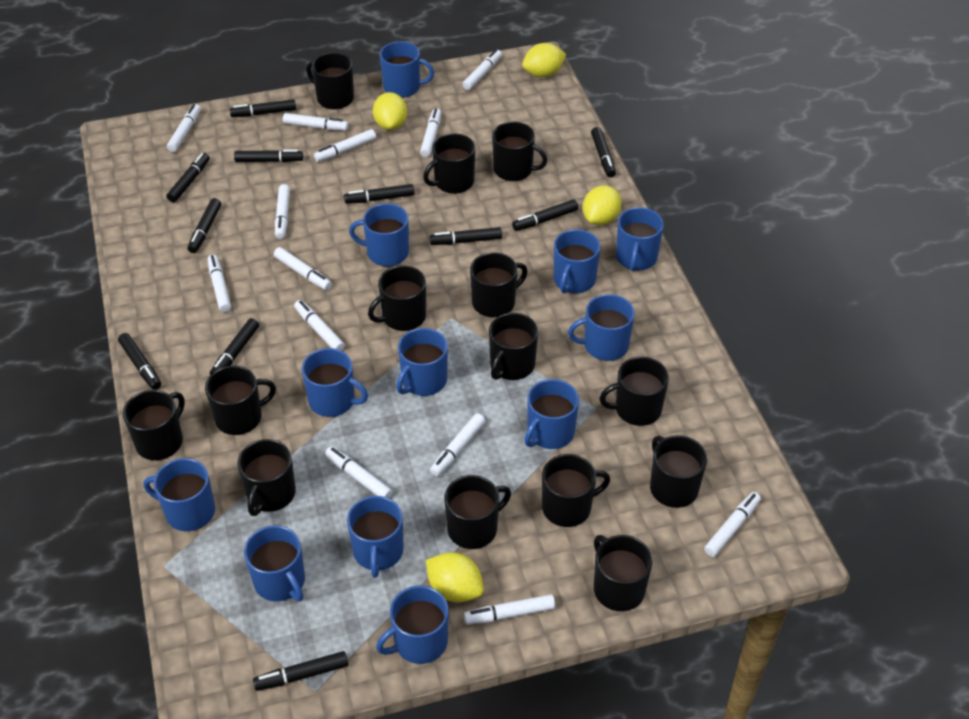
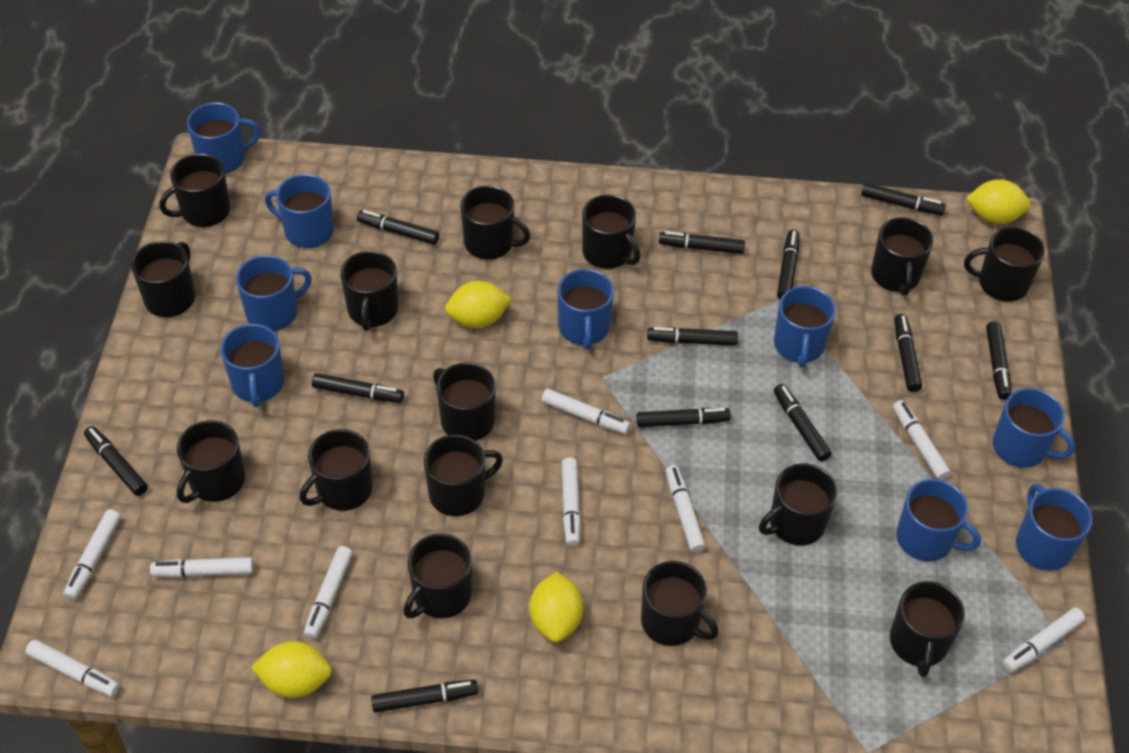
black marker: 11 -> 12
black mug: 14 -> 15
blue mug: 12 -> 9
white marker: 13 -> 9

